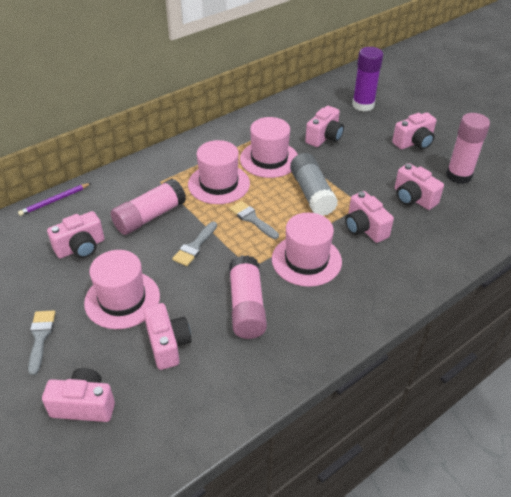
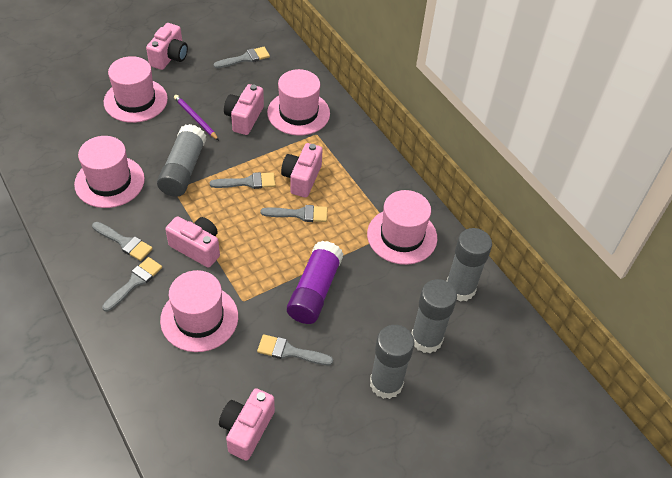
grey brush: 3 -> 6
grey glue stick: 1 -> 4
pink camera: 7 -> 5
pink glue stick: 3 -> 0
pink hat: 4 -> 5

